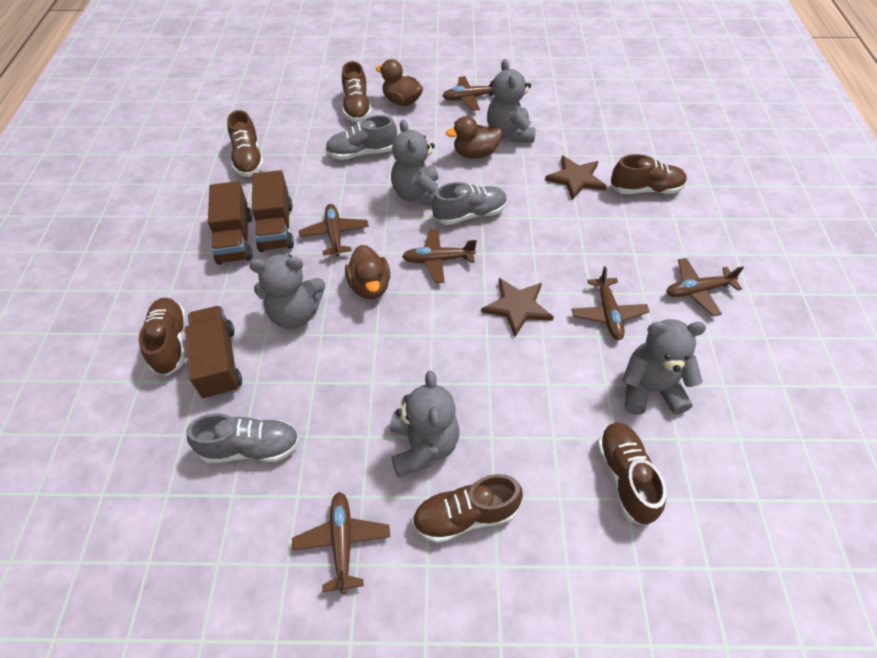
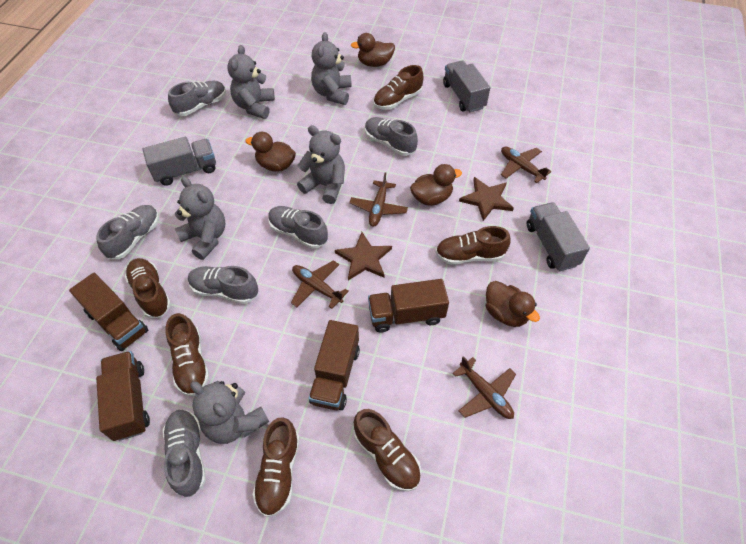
brown duck: 3 -> 4
brown plane: 6 -> 4
brown truck: 3 -> 4
grey shoe: 3 -> 6
grey truck: 0 -> 3

